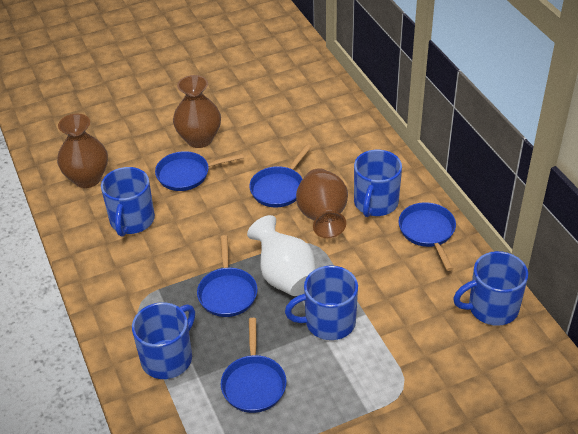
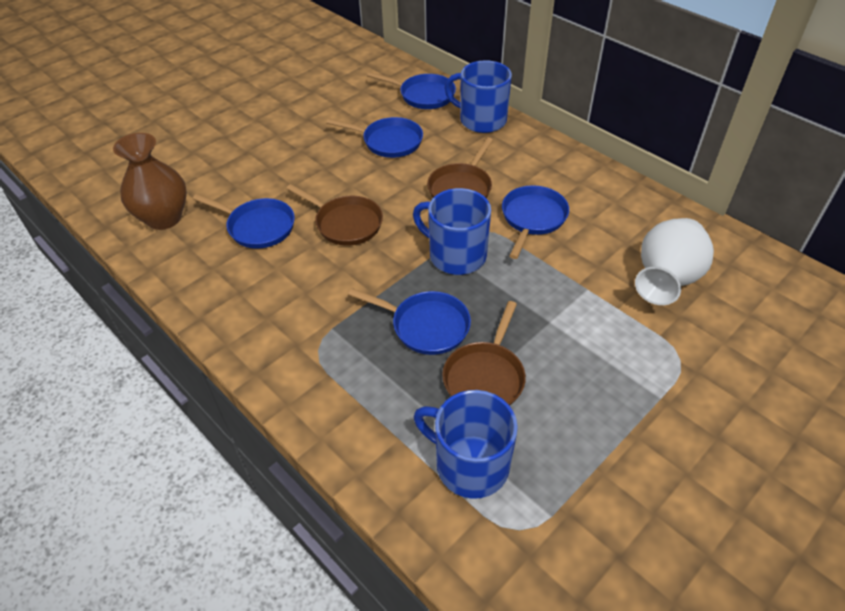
blue mug: 5 -> 3
brown pan: 0 -> 3
brown vase: 3 -> 1

